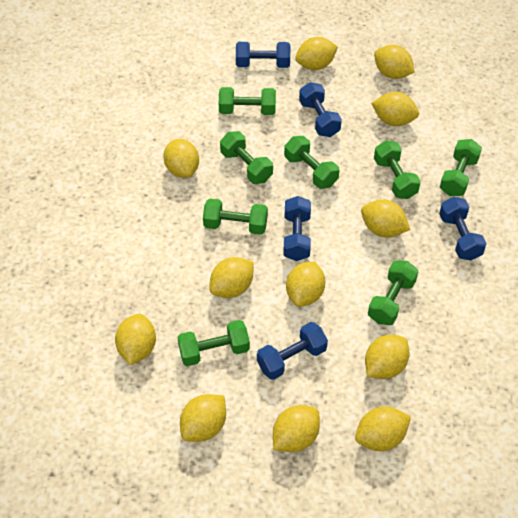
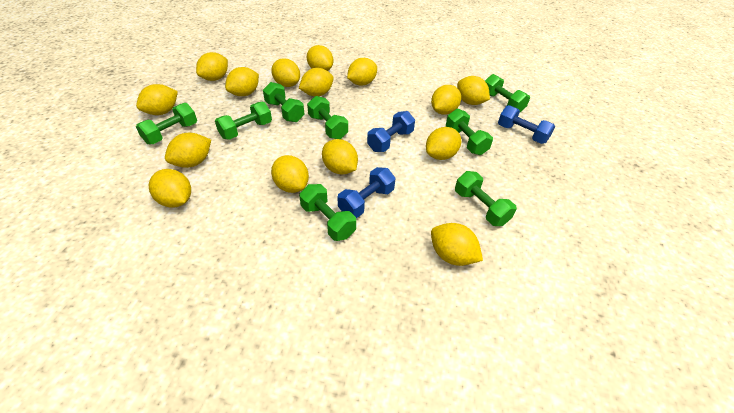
blue dumbbell: 5 -> 3
yellow lemon: 12 -> 15

